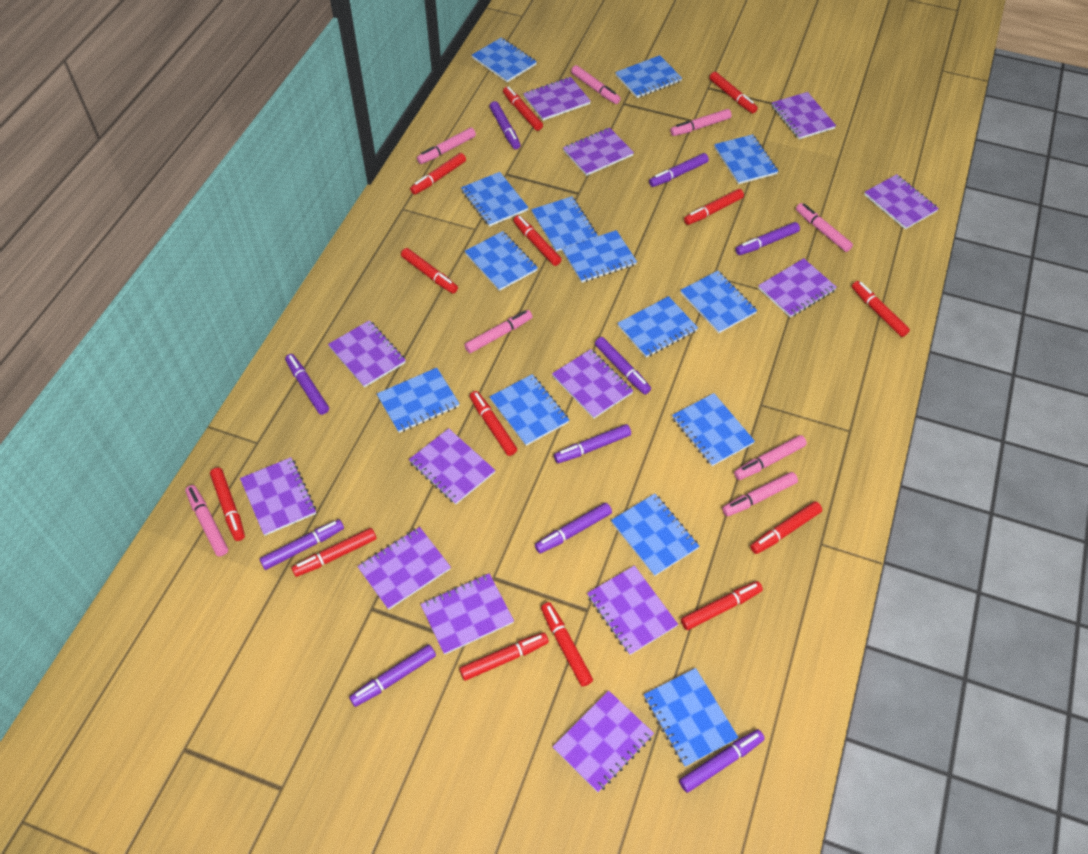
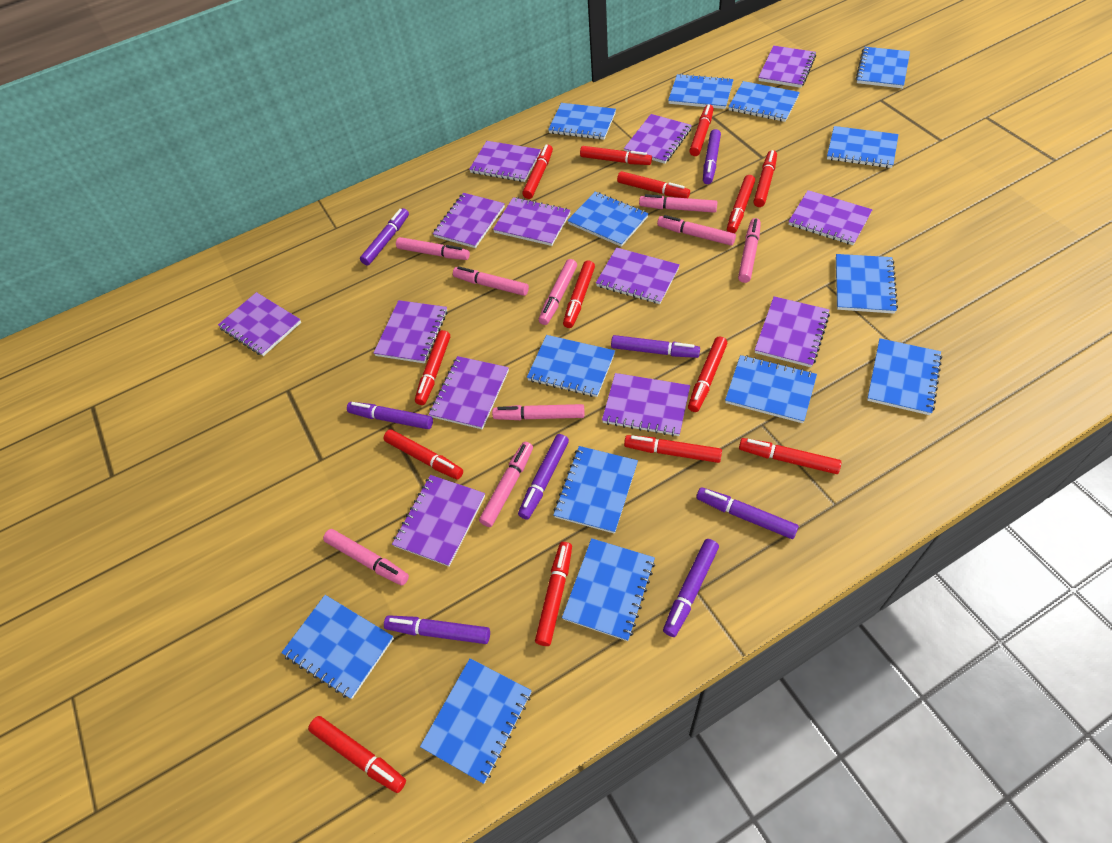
pink marker: 8 -> 9
purple marker: 10 -> 8

